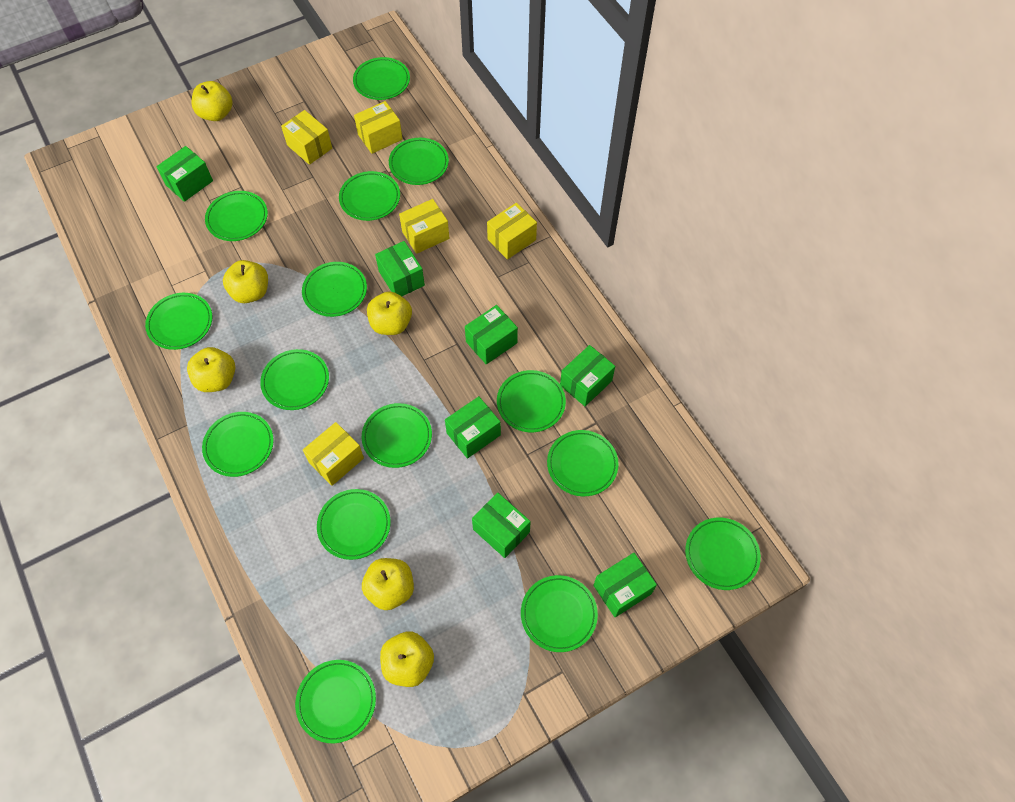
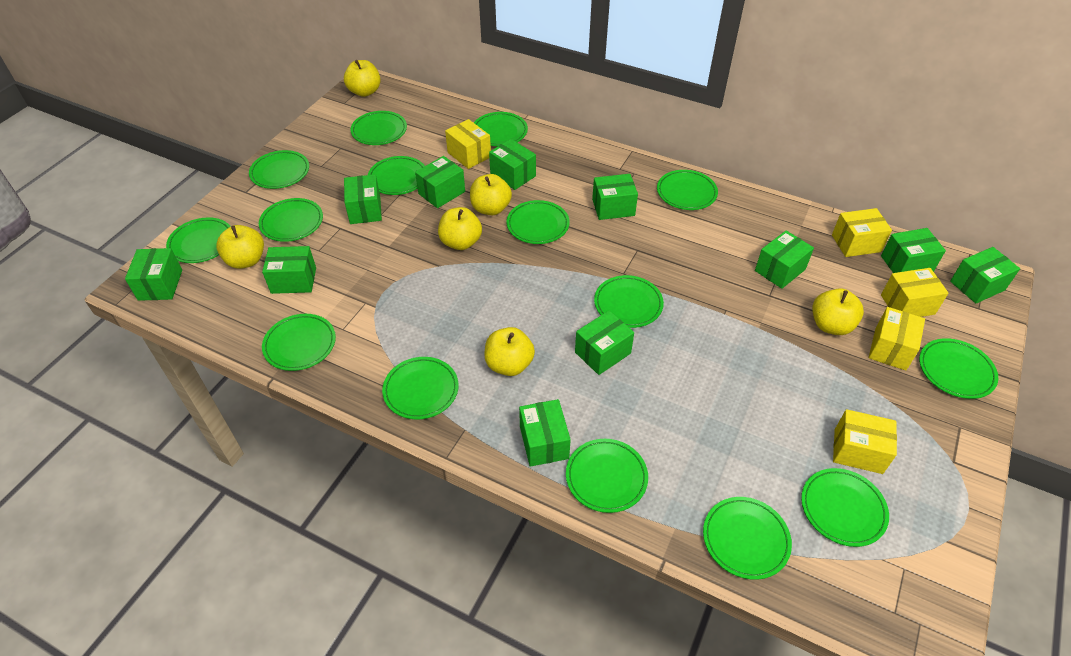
green box: 7 -> 11

